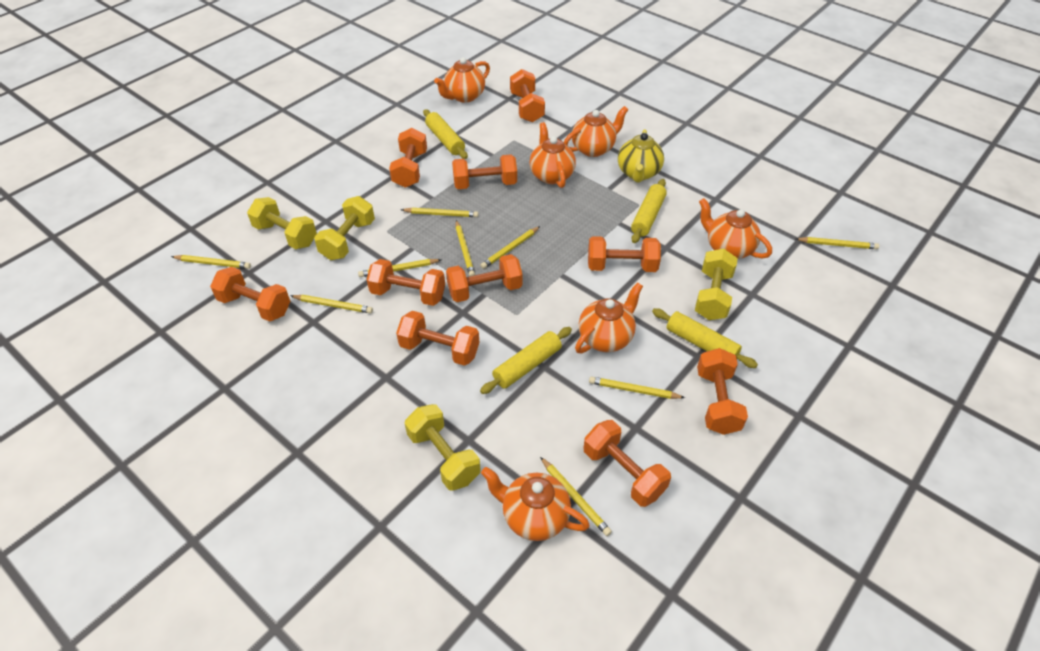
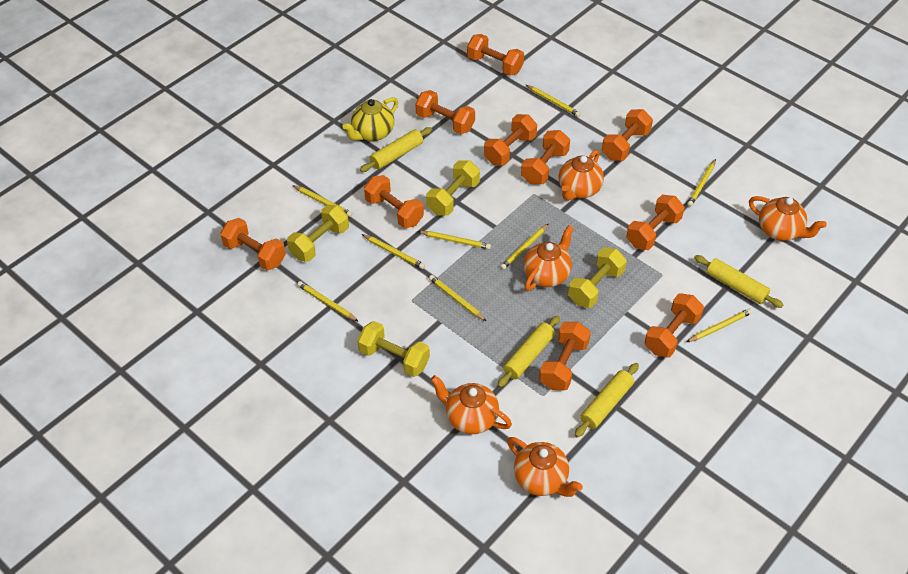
orange teapot: 6 -> 5

